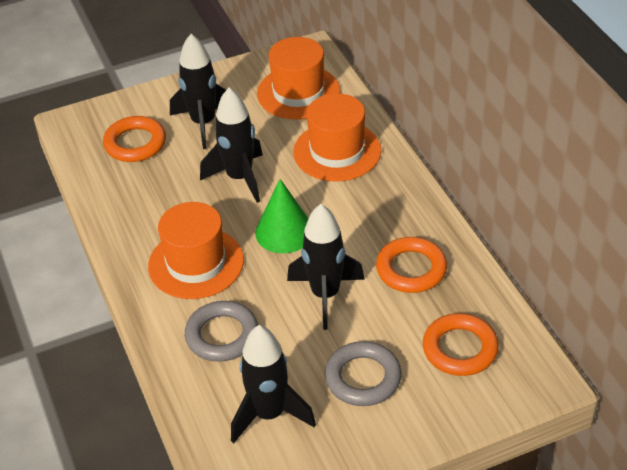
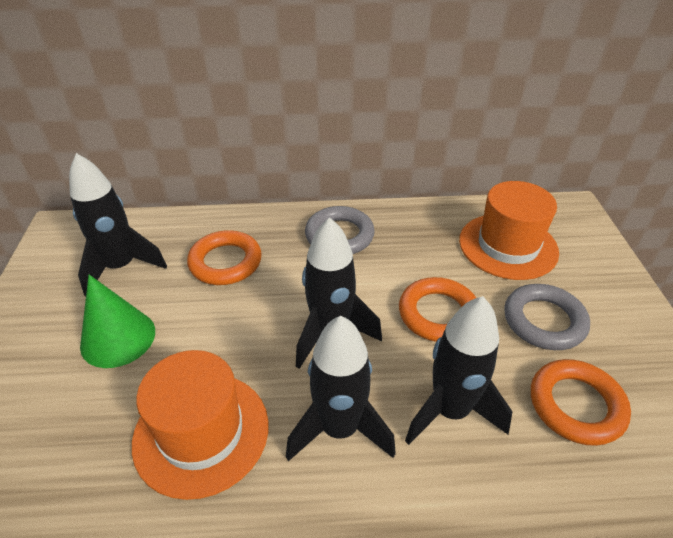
orange hat: 3 -> 2

